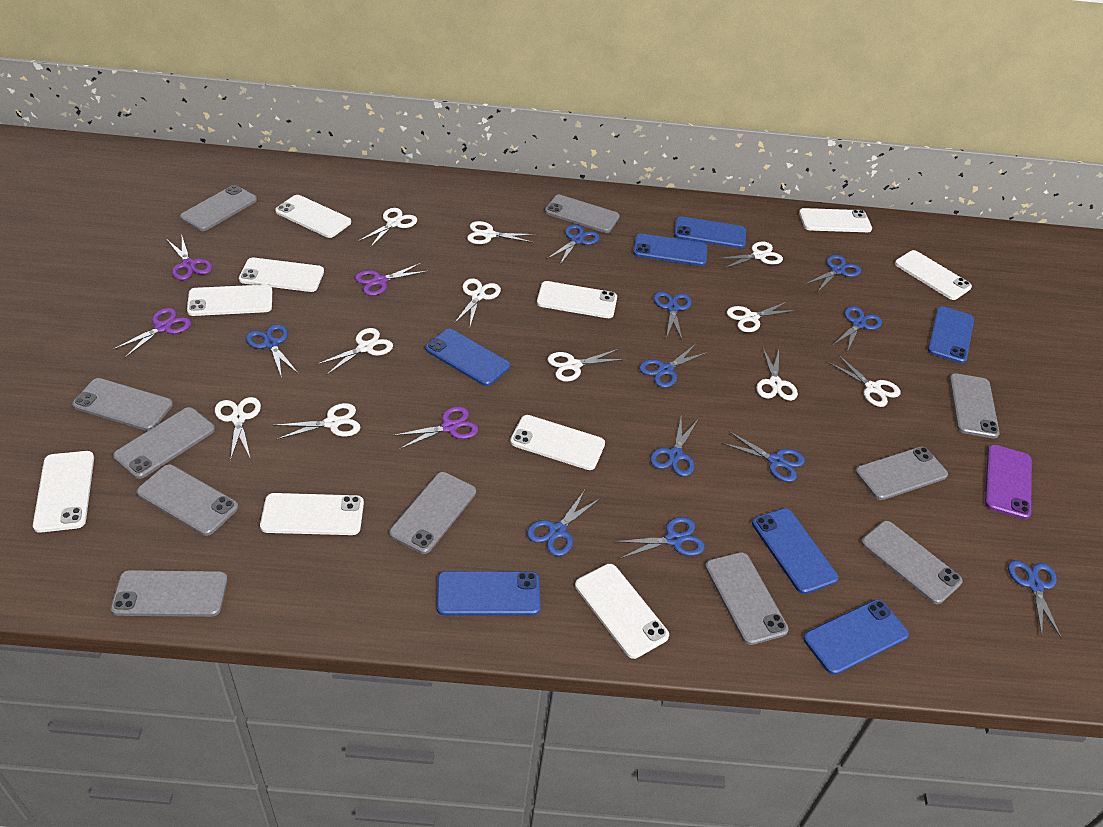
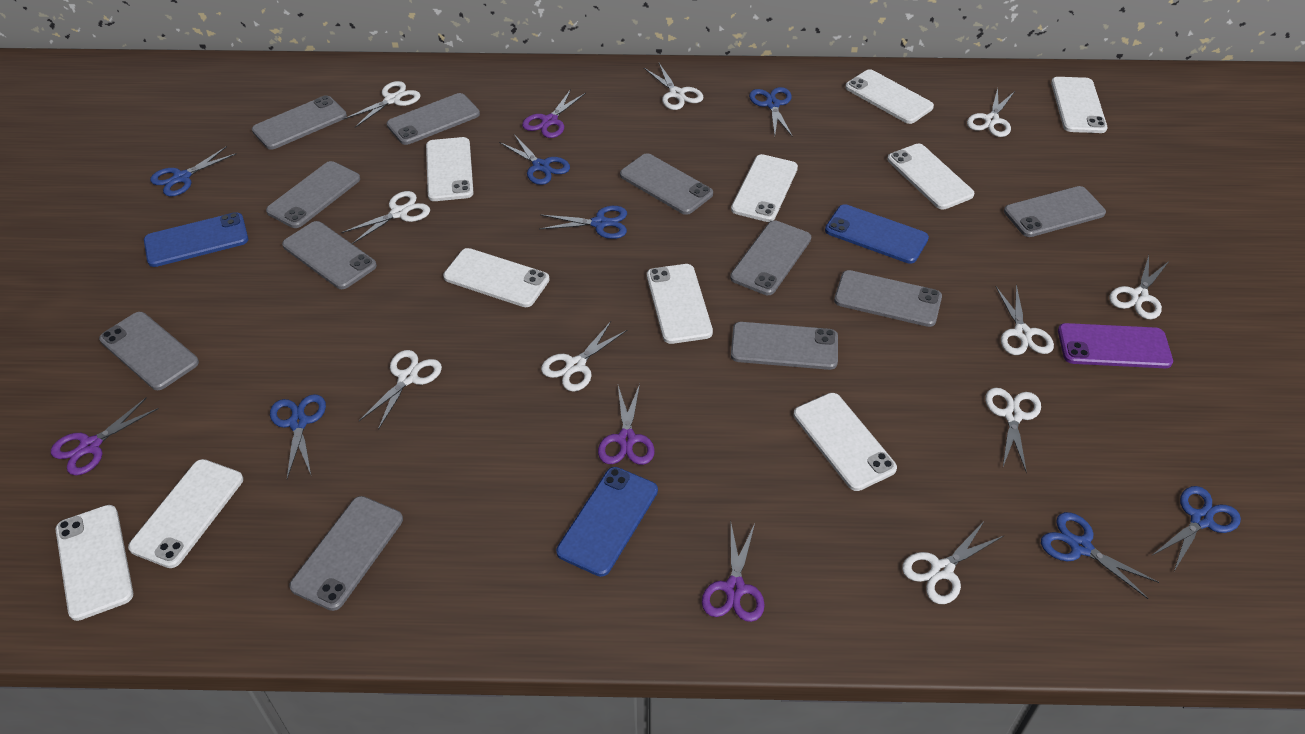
blue phone: 7 -> 3
blue scissors: 11 -> 7
white scissors: 11 -> 10

